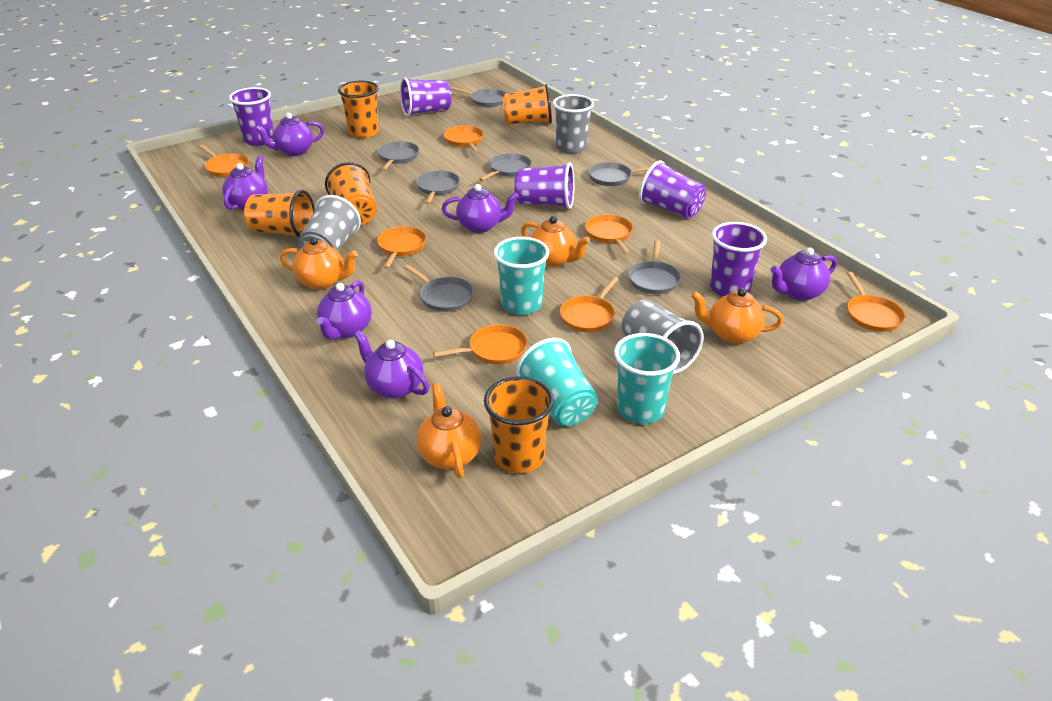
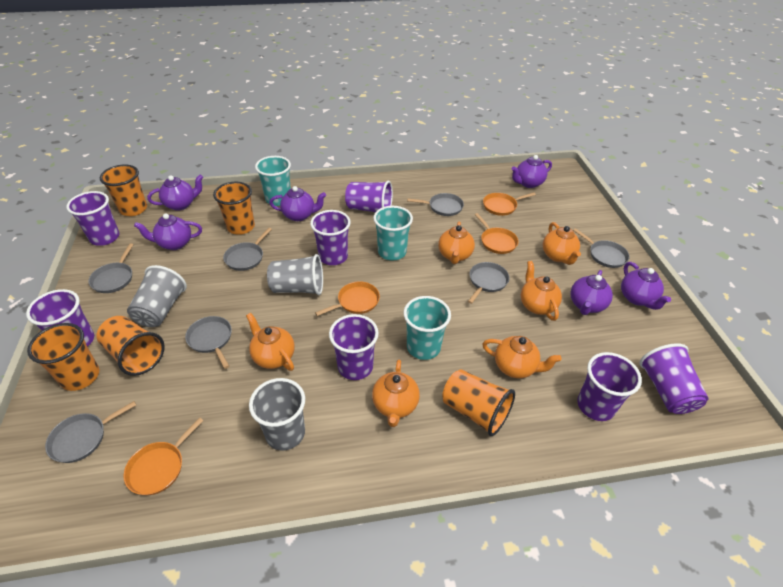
orange pan: 7 -> 4
orange teapot: 4 -> 6
purple cup: 5 -> 7

